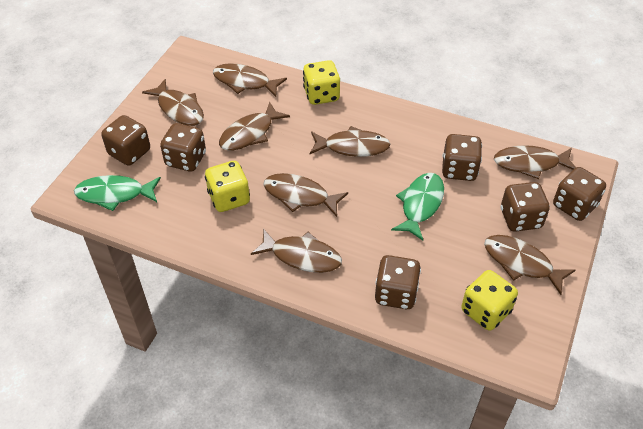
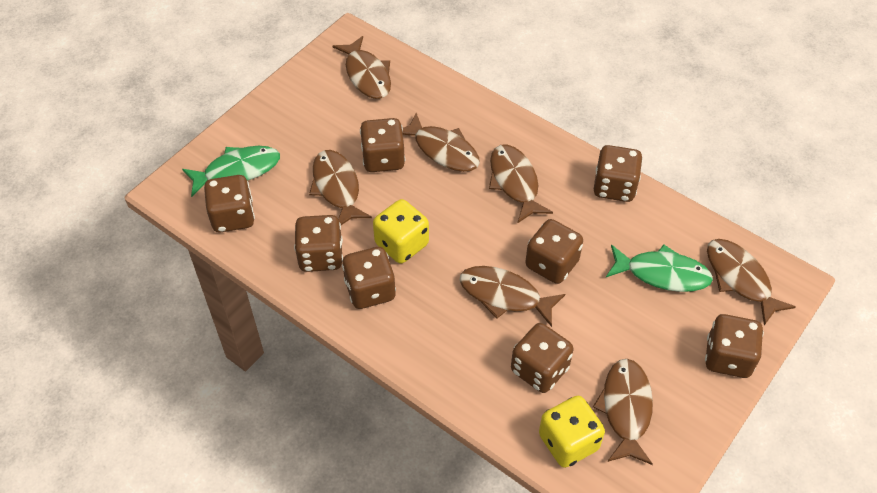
brown dice: 6 -> 8
brown fish: 8 -> 7
yellow dice: 3 -> 2

